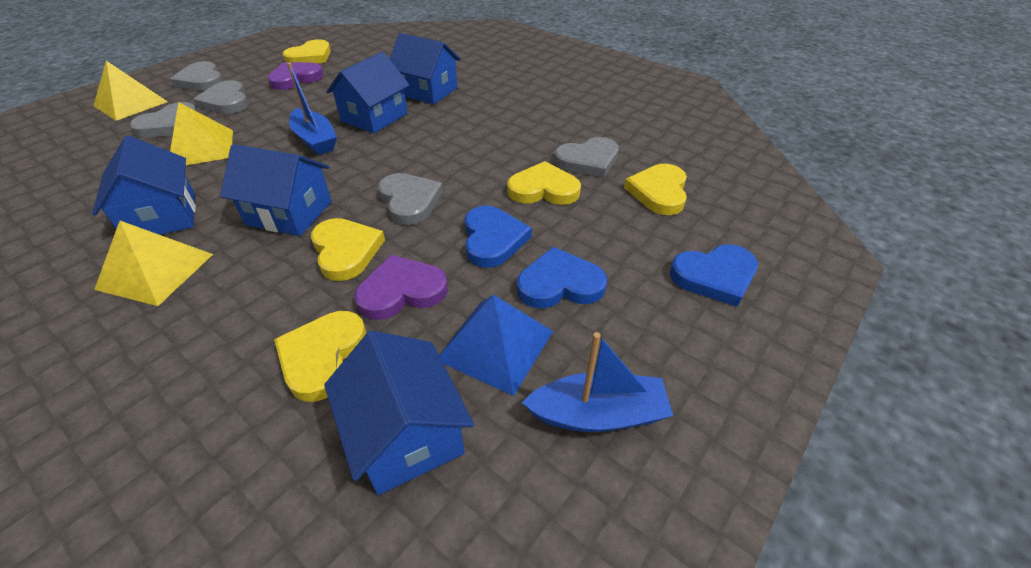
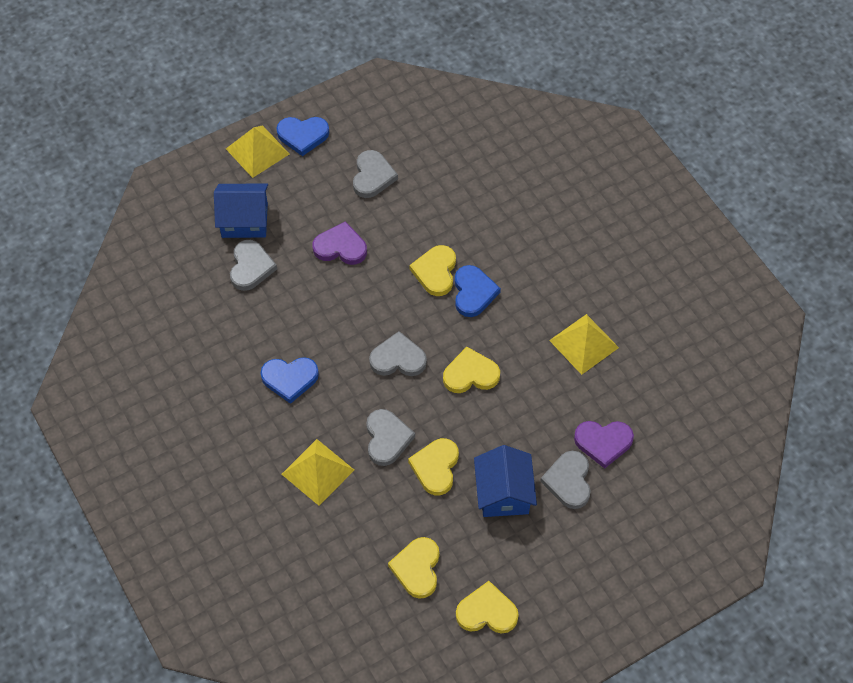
blue boat: 2 -> 0
blue house: 5 -> 2
blue pyramid: 1 -> 0

